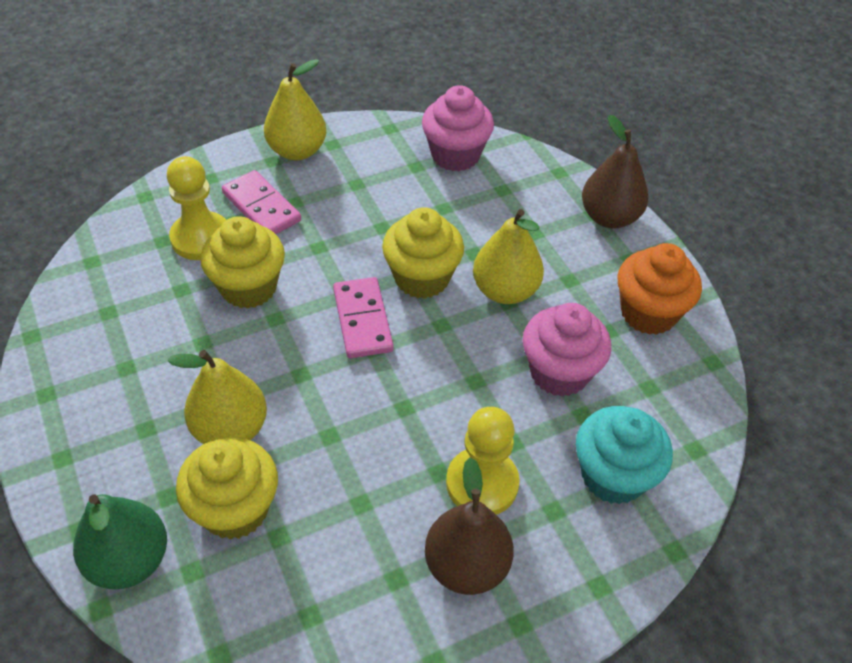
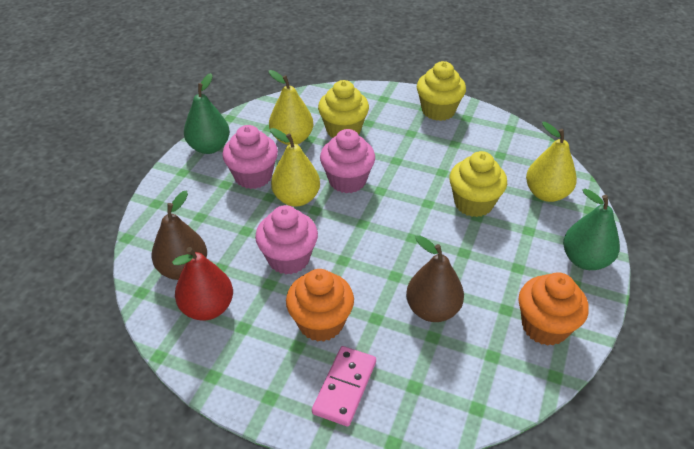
green pear: 1 -> 2
orange cupcake: 1 -> 2
pink cupcake: 2 -> 3
pink domino: 2 -> 1
red pear: 0 -> 1
turquoise cupcake: 1 -> 0
yellow pawn: 2 -> 0

